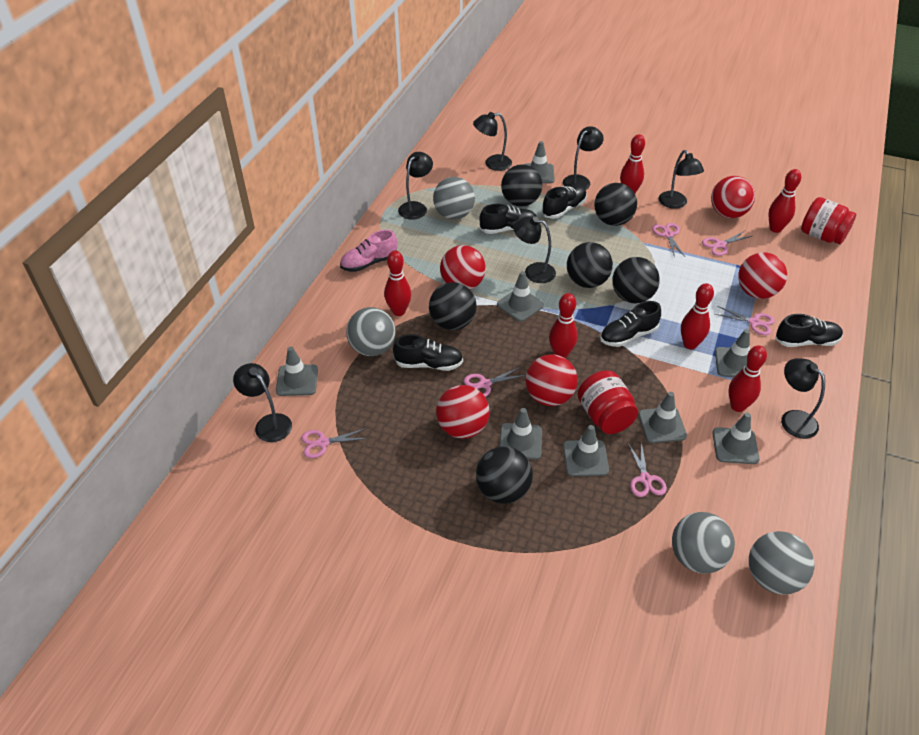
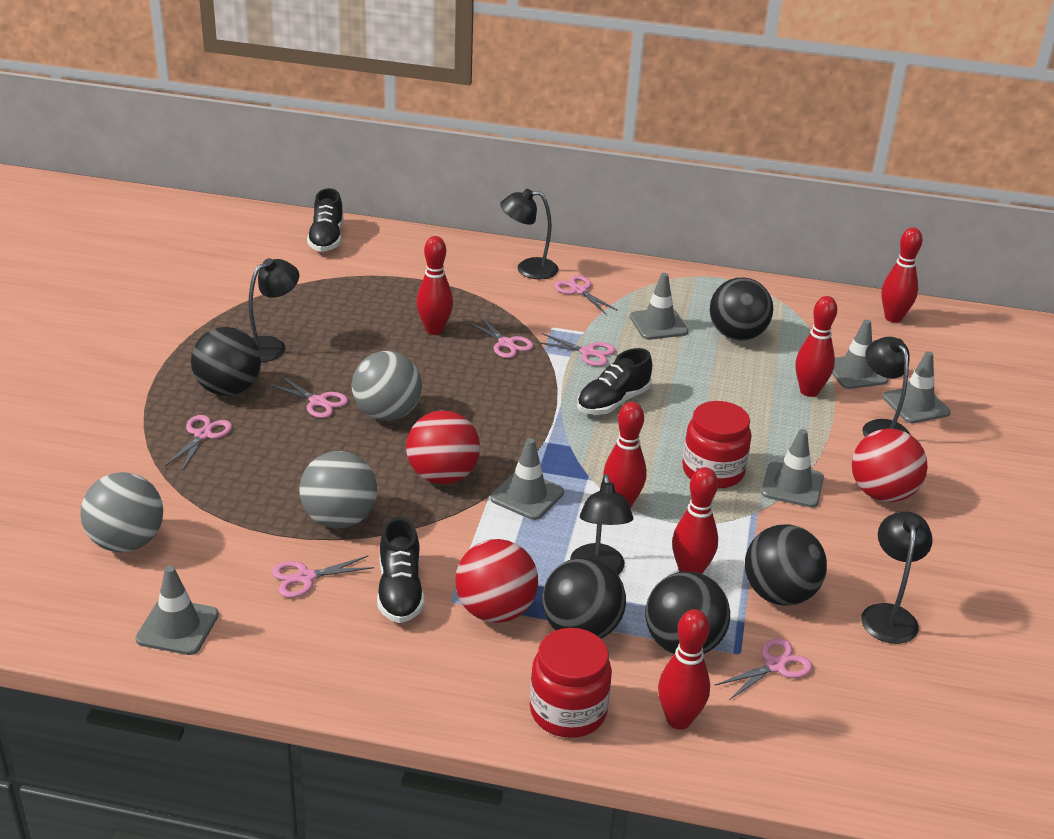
black ball: 6 -> 5
black lamp: 7 -> 5
black shoe: 5 -> 3
grey ball: 4 -> 3
grey traffic cone: 8 -> 6
pink scissors: 6 -> 7
pink shoe: 1 -> 0
red ball: 5 -> 3

